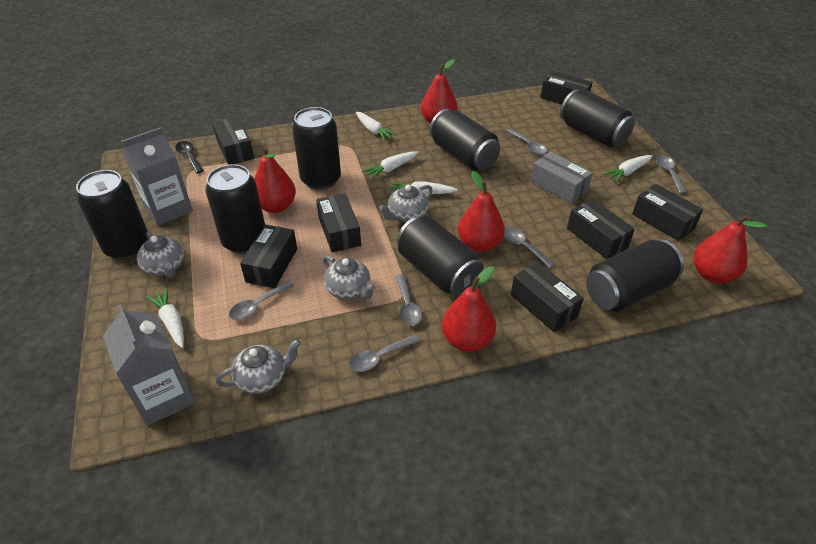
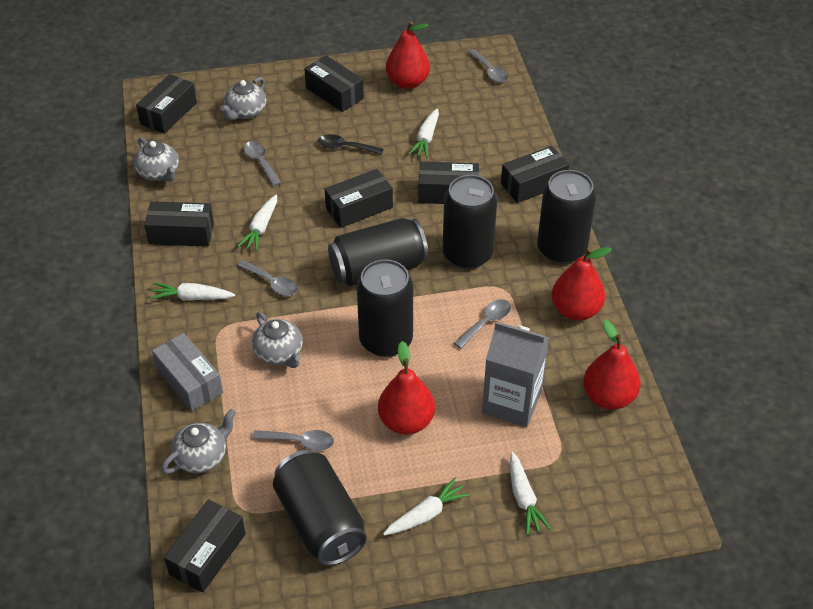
black can: 7 -> 5
grey carton: 2 -> 1
grey spoon: 6 -> 5
red pear: 5 -> 4

